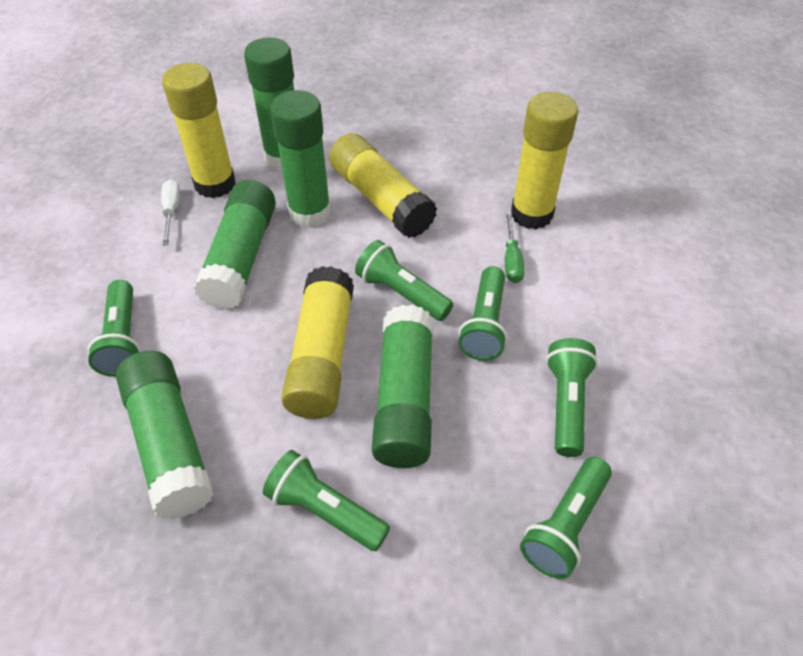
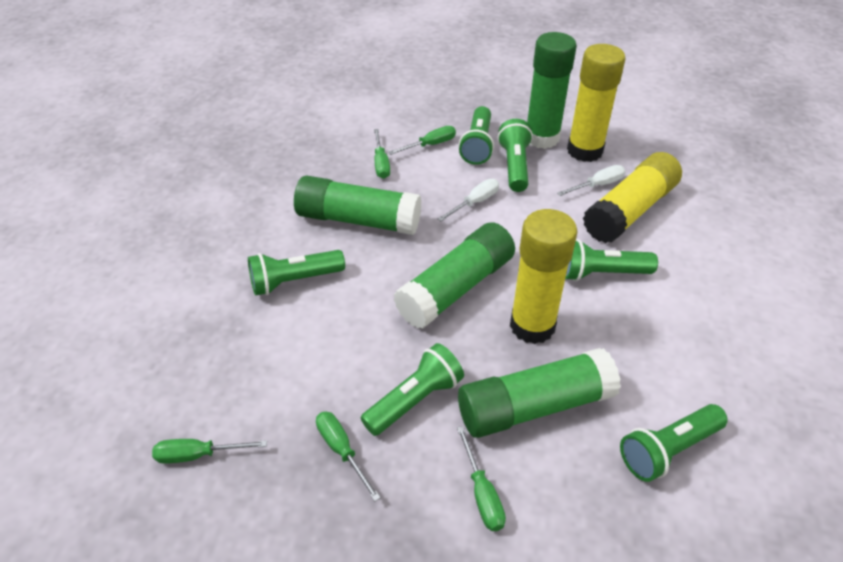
green glue stick: 5 -> 4
green screwdriver: 1 -> 5
white screwdriver: 1 -> 2
yellow glue stick: 4 -> 3

